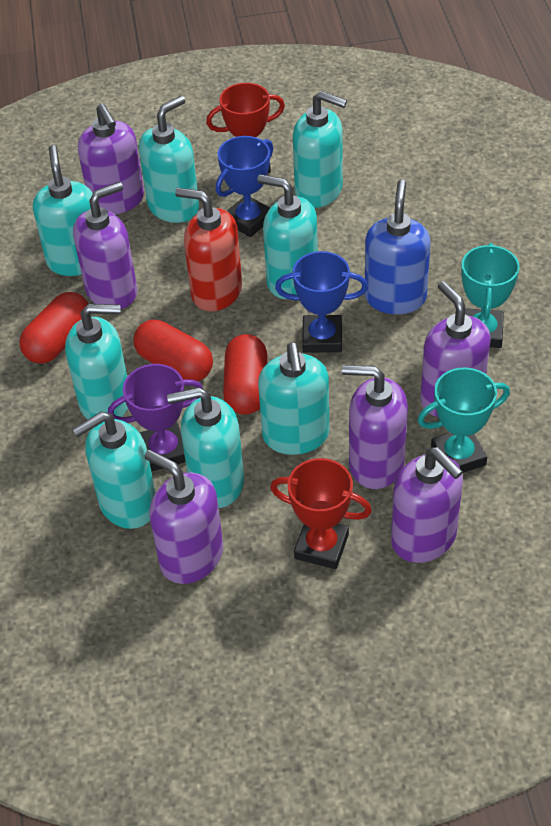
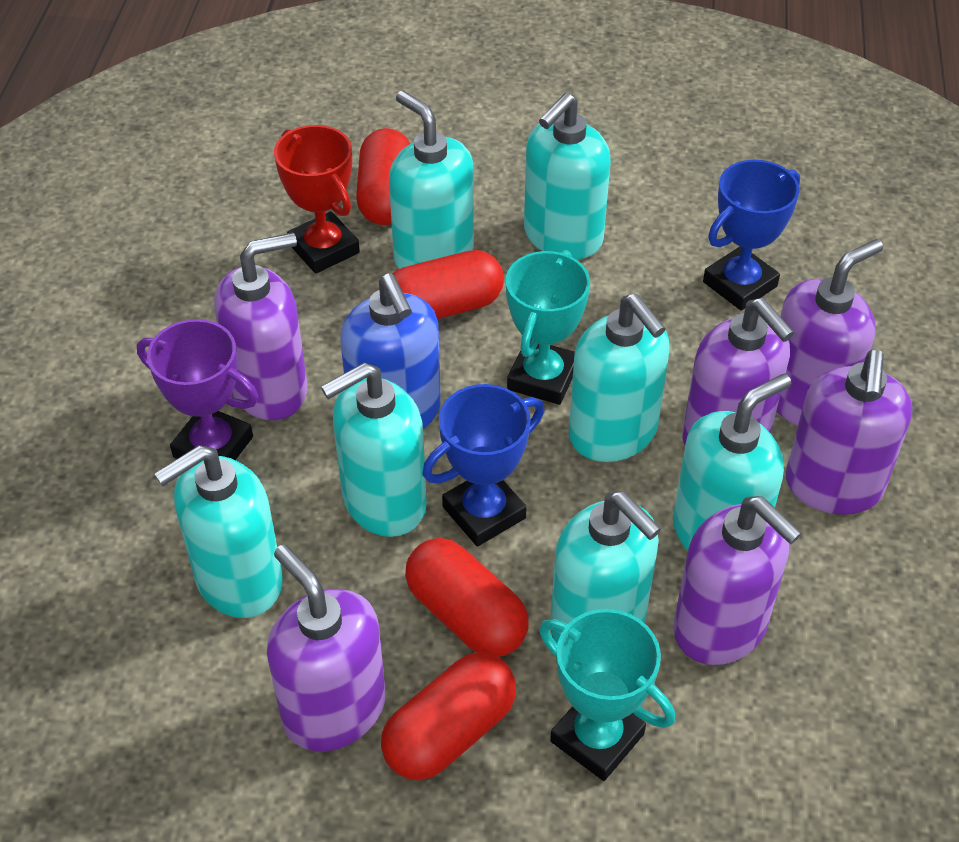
red capsule: 3 -> 4
red soap dispenser: 1 -> 0
red trophy: 2 -> 1
turquoise soap dispenser: 8 -> 7

